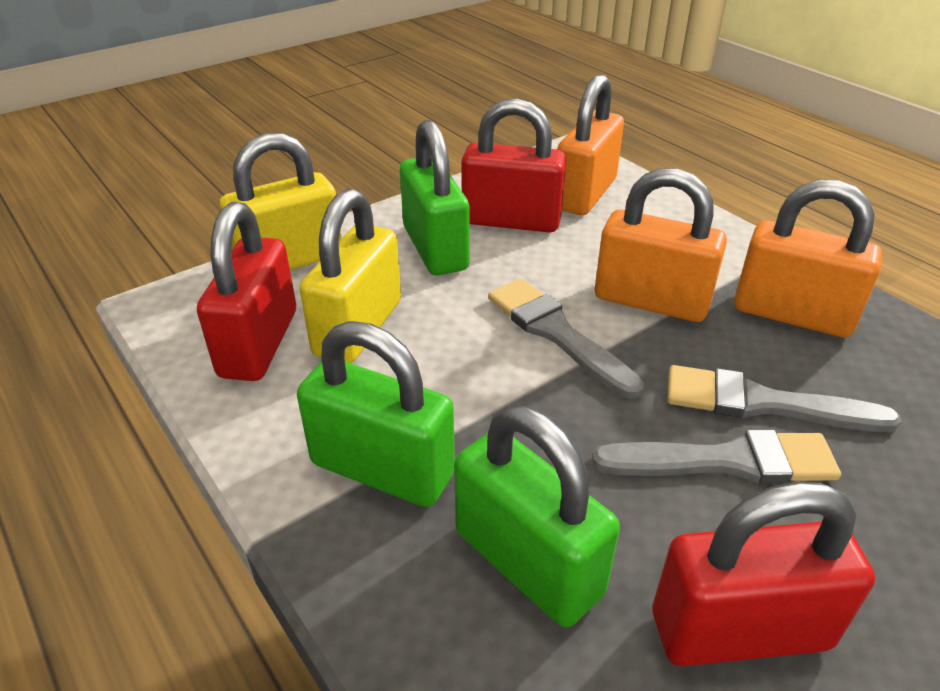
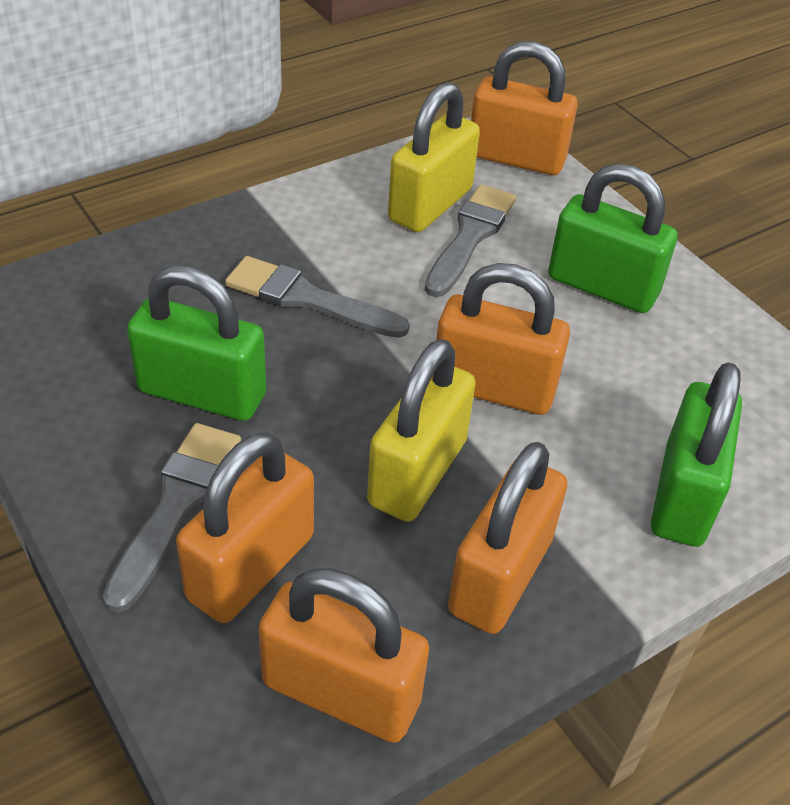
orange padlock: 3 -> 5
red padlock: 3 -> 0

